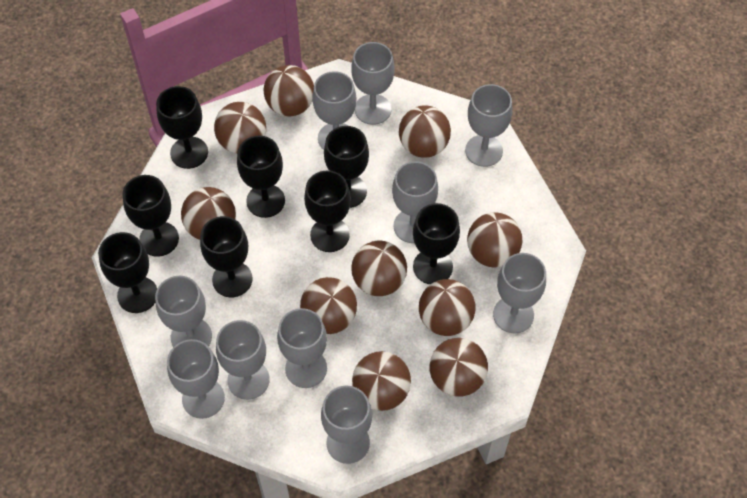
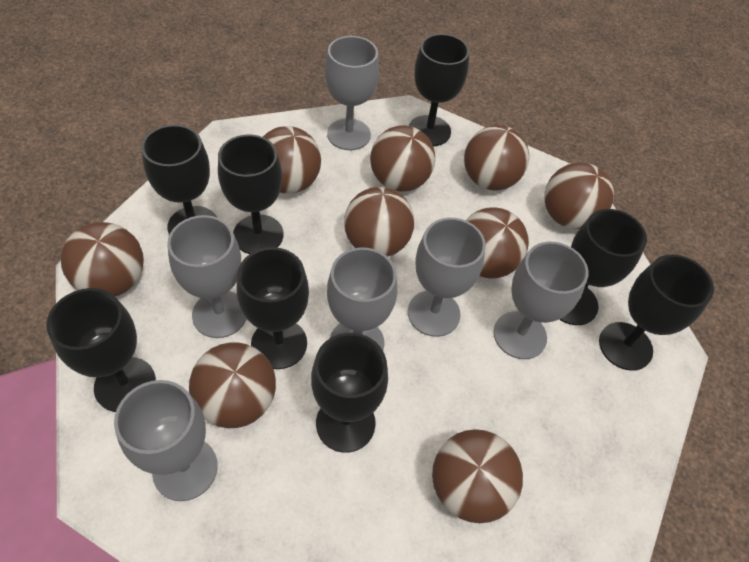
brown ball: 10 -> 9
grey goblet: 10 -> 6

